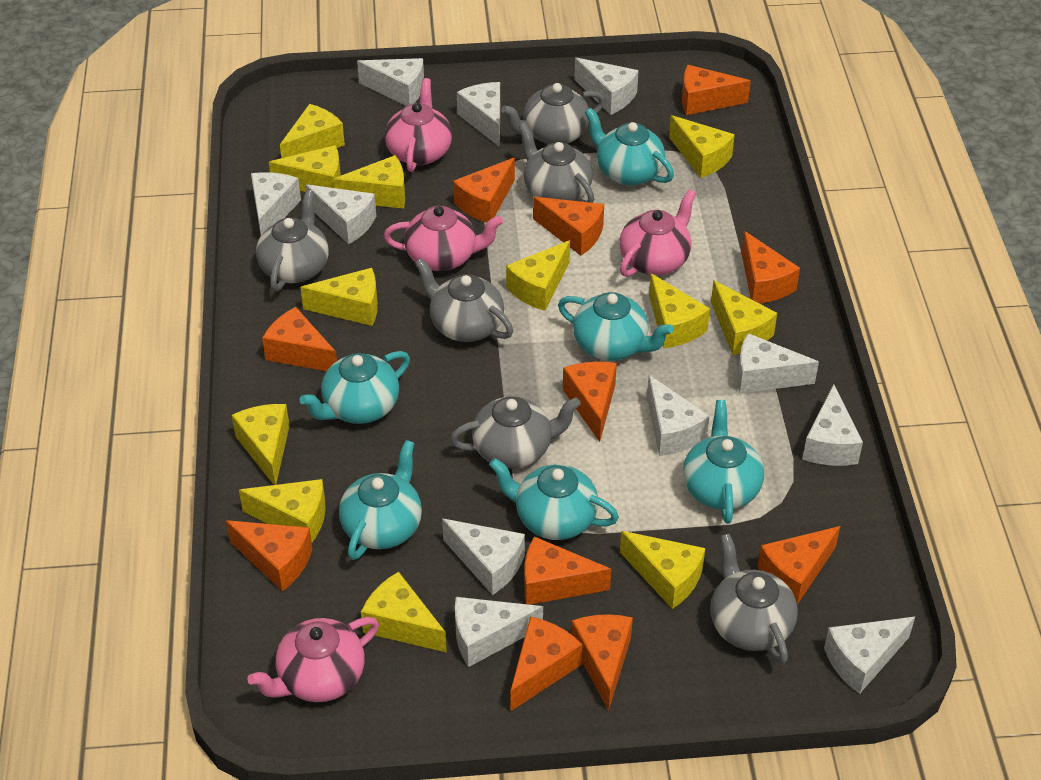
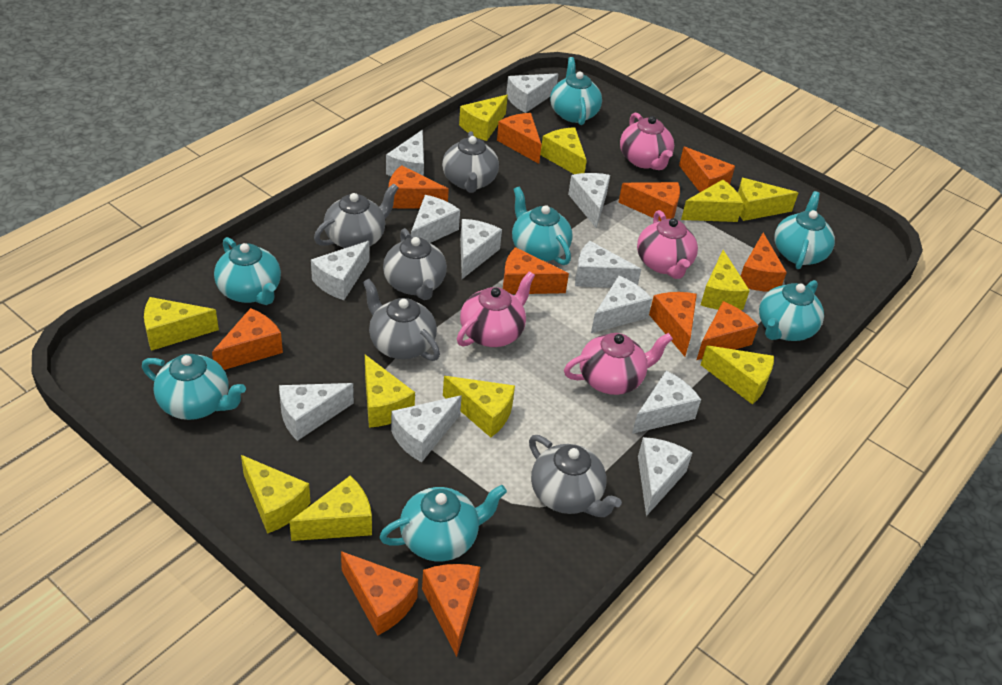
grey teapot: 6 -> 5
turquoise teapot: 6 -> 7
white cheese: 11 -> 12
yellow cheese: 12 -> 11

